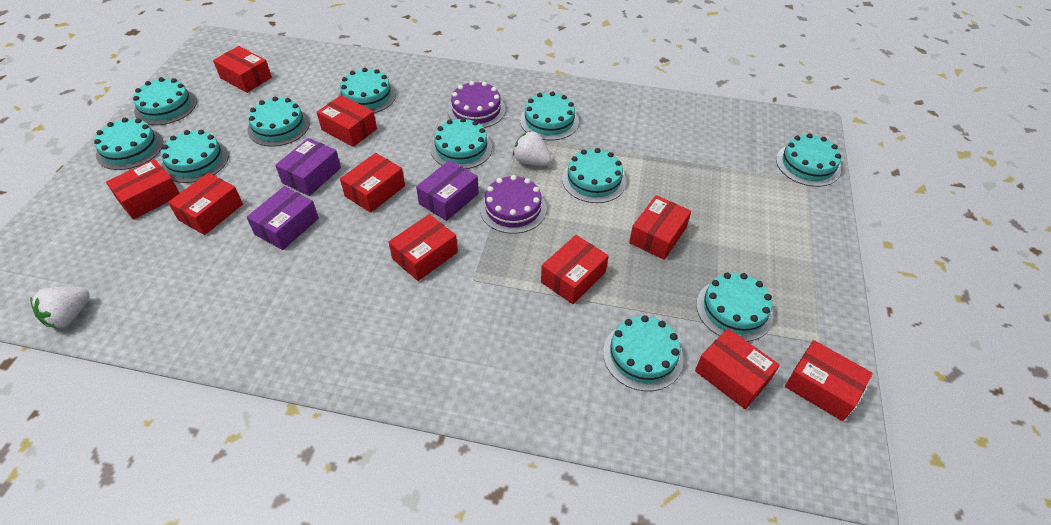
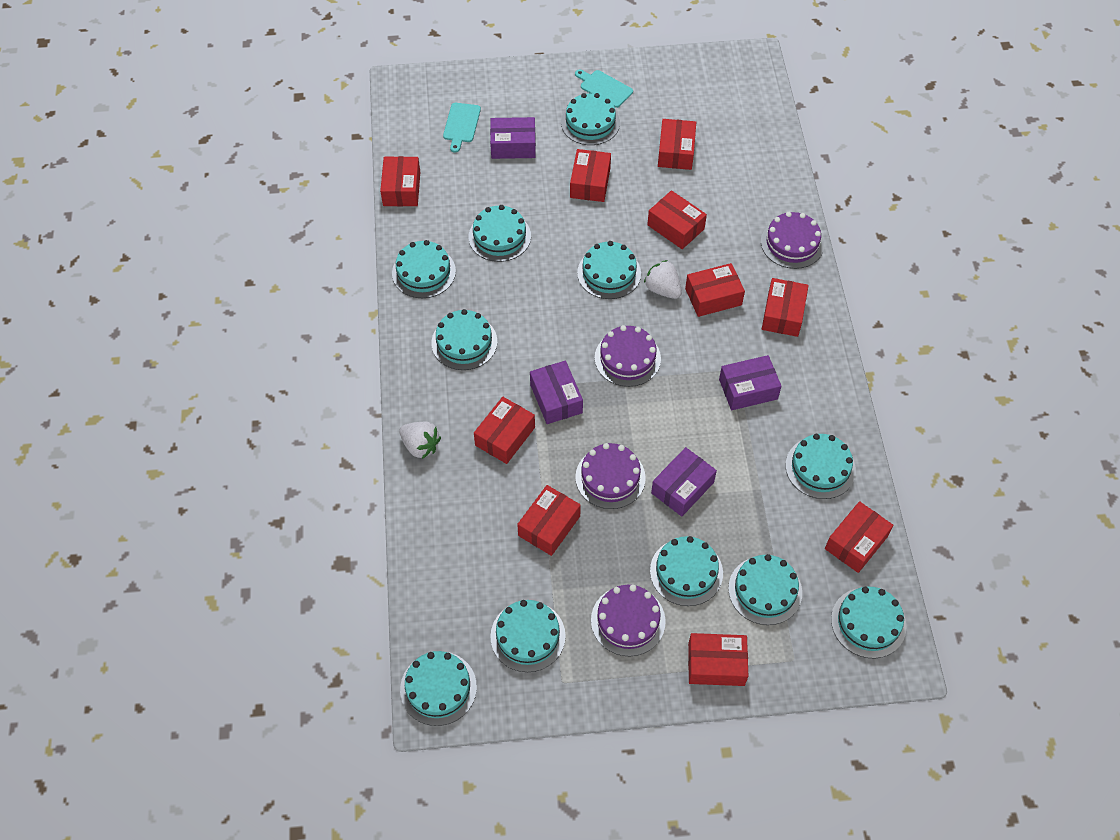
purple box: 3 -> 4
purple cake: 2 -> 4
turquoise cutting board: 0 -> 2

